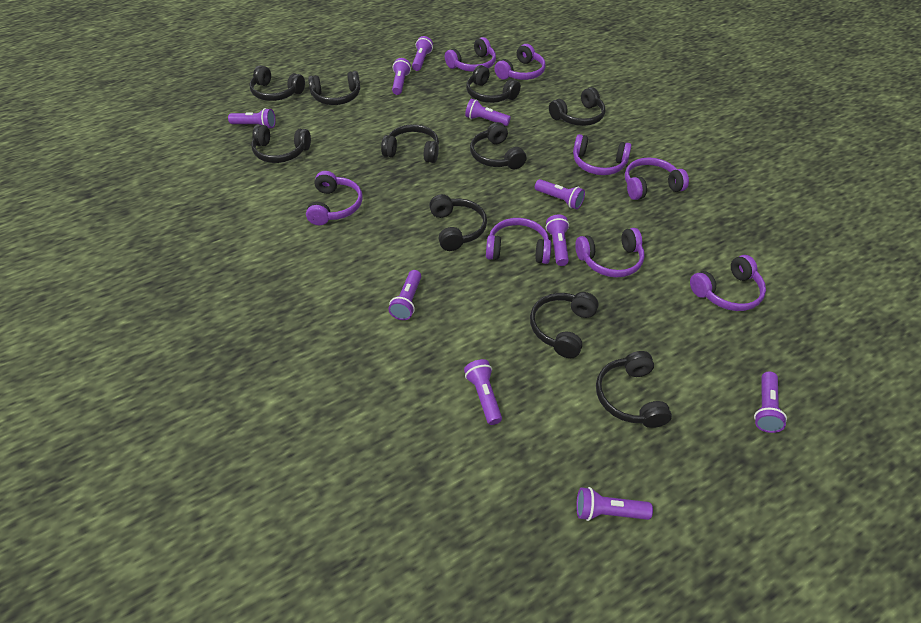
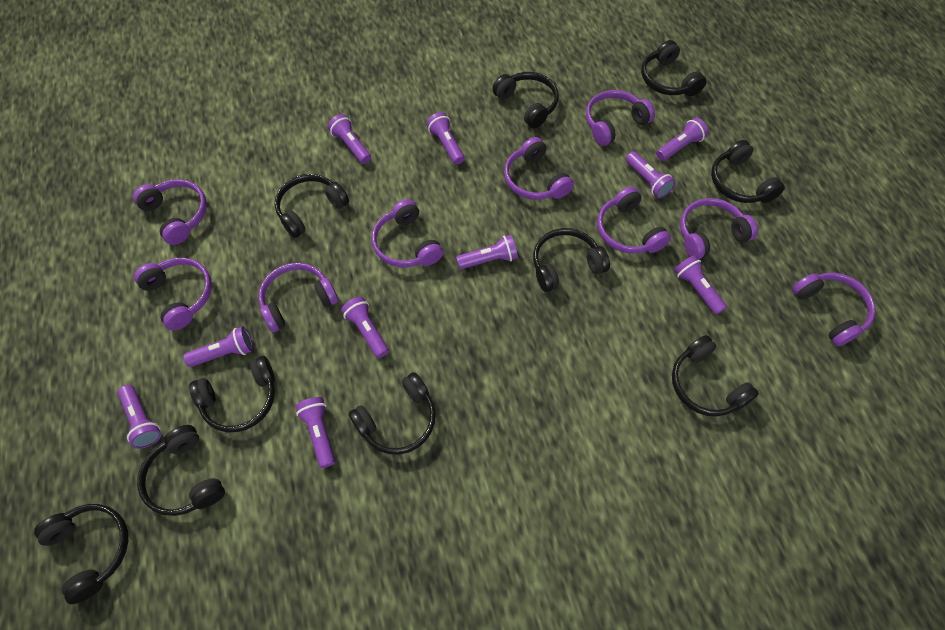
purple headphones: 8 -> 9

